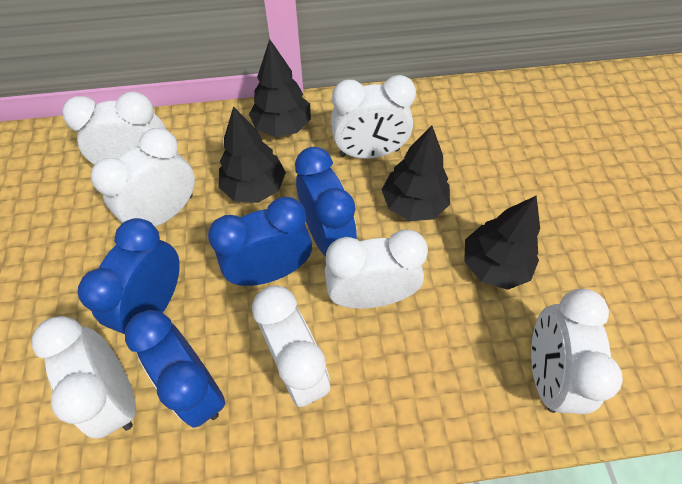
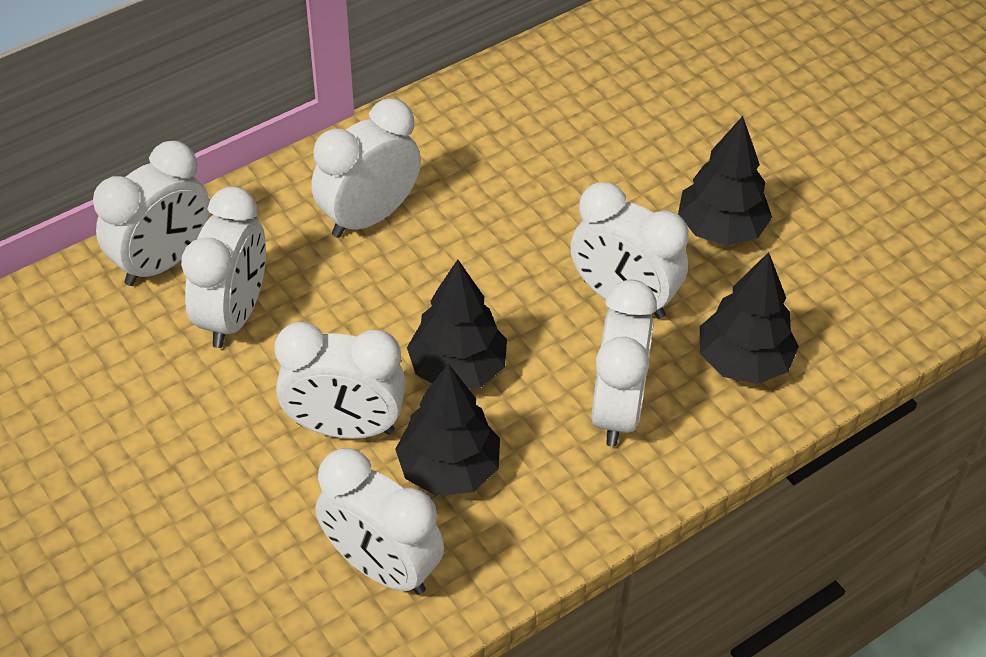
blue clock: 4 -> 0

